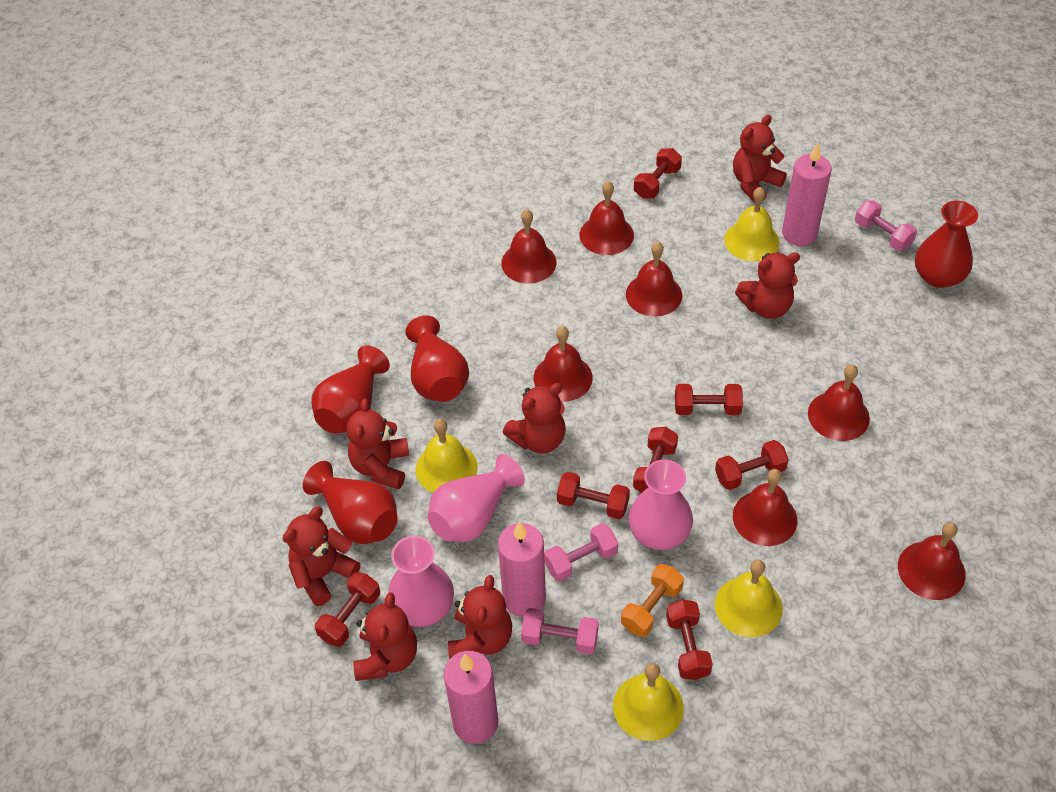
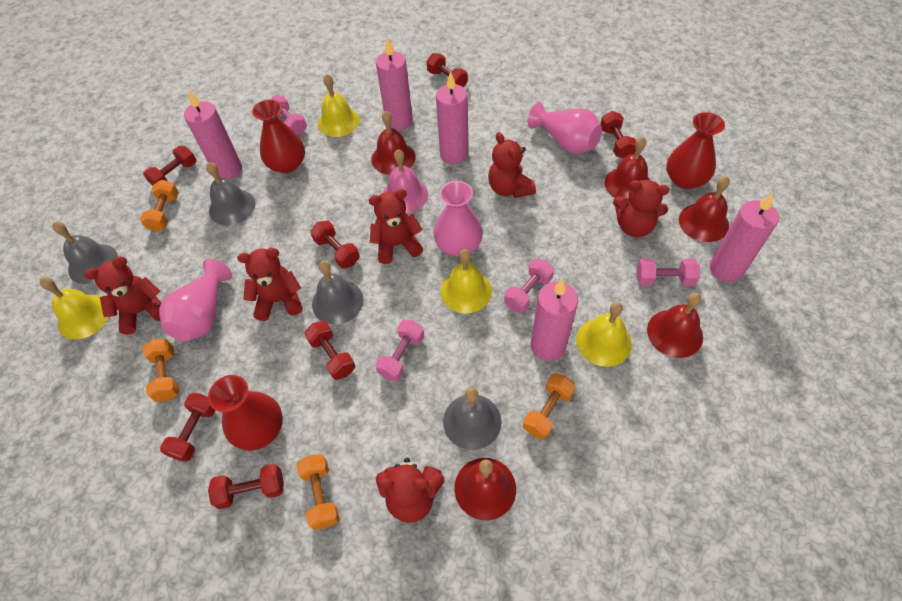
grey bell: 0 -> 4
orange dumbbell: 1 -> 4
pink bell: 0 -> 1
pink candle: 3 -> 5
pink dumbbell: 3 -> 4
red bell: 7 -> 5
red teddy bear: 7 -> 6
red vase: 4 -> 3

